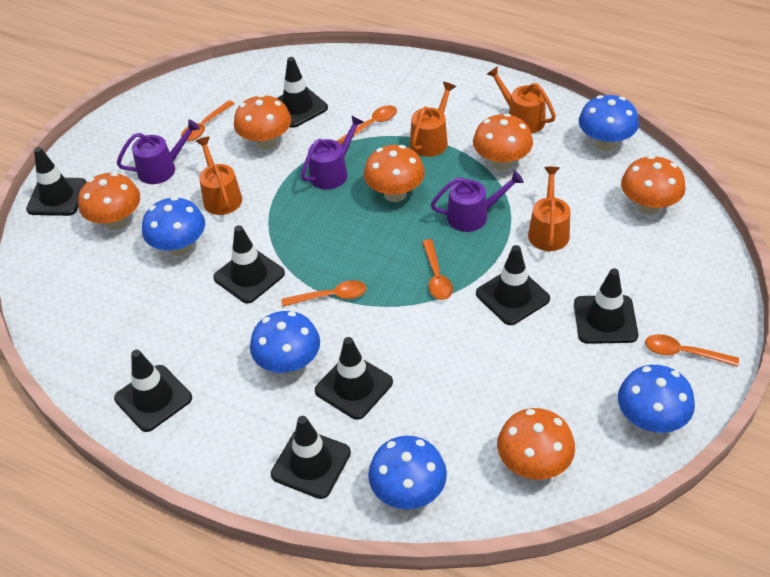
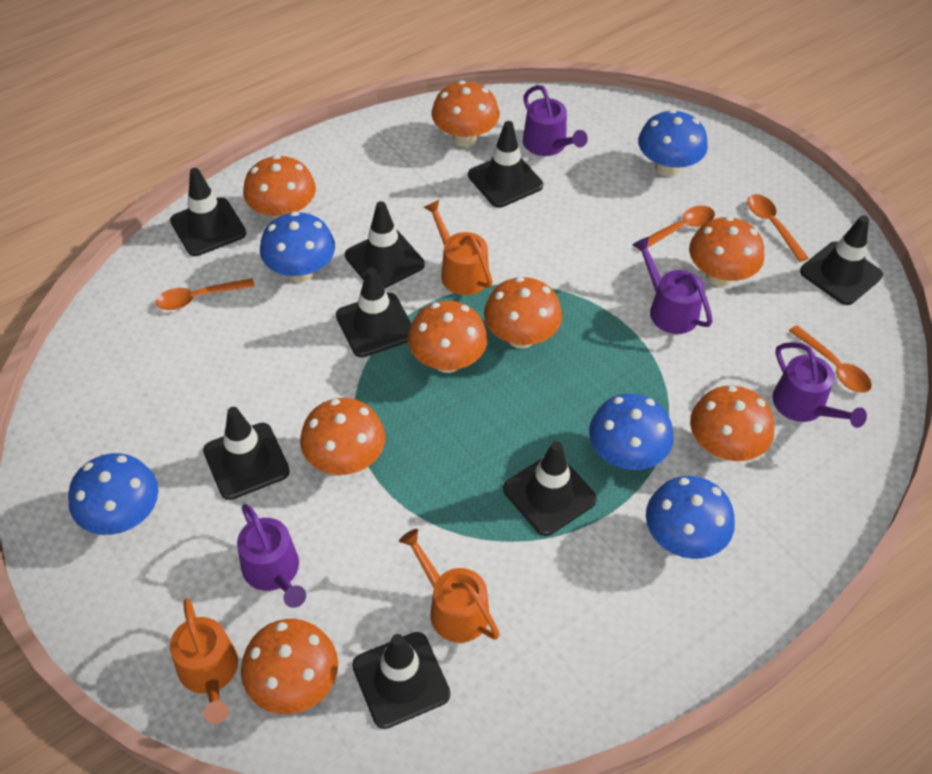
orange mushroom: 6 -> 8
orange spoon: 5 -> 4
orange watering can: 4 -> 3
purple watering can: 3 -> 4

